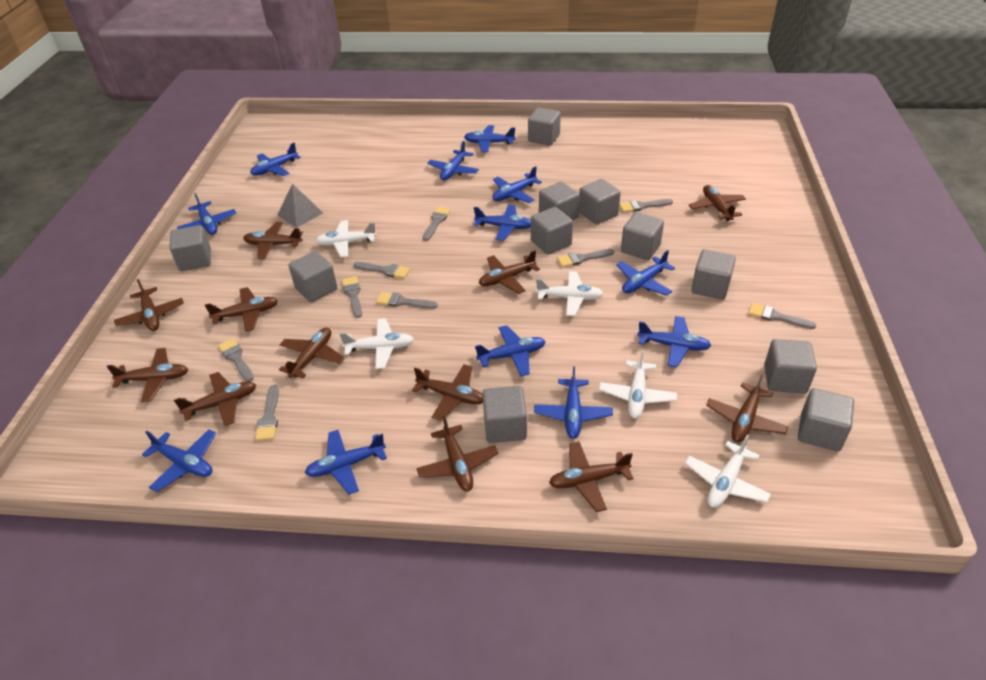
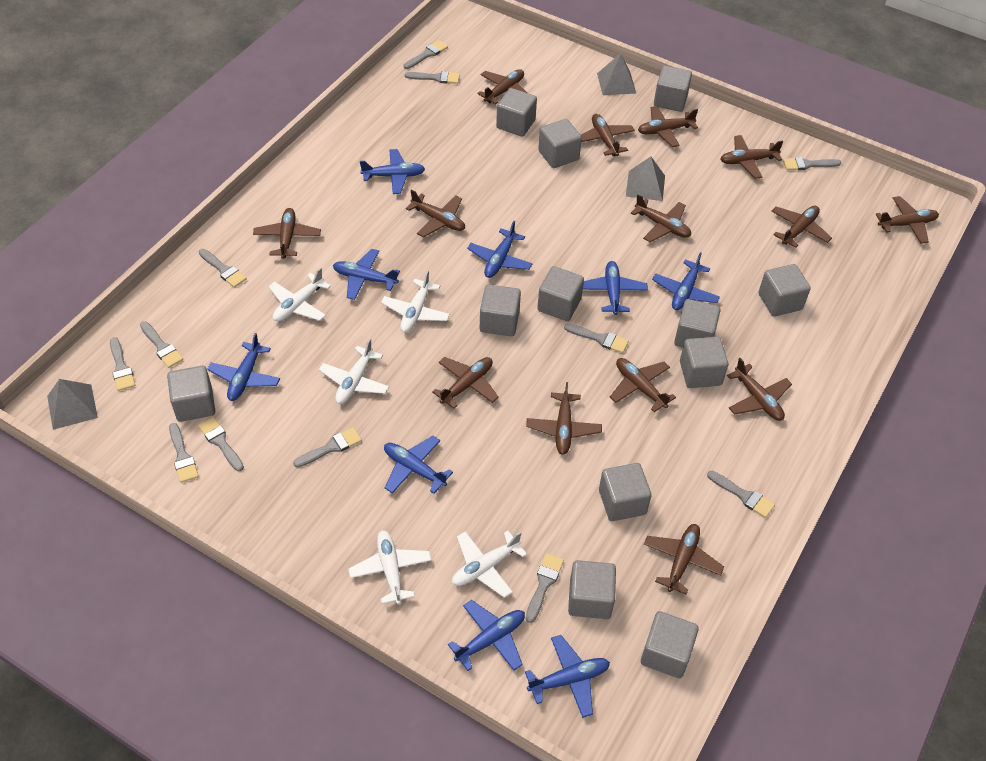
blue plane: 12 -> 9
brown plane: 12 -> 14
grey brush: 9 -> 12
grey cube: 11 -> 12
grey pyramid: 1 -> 3

